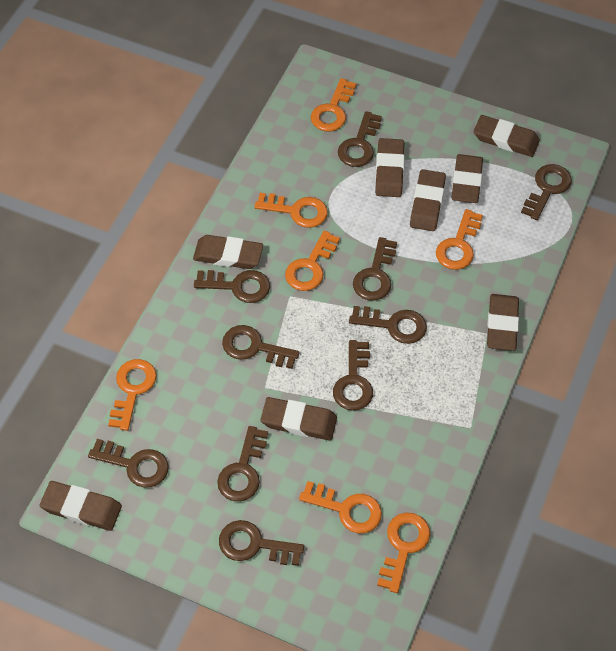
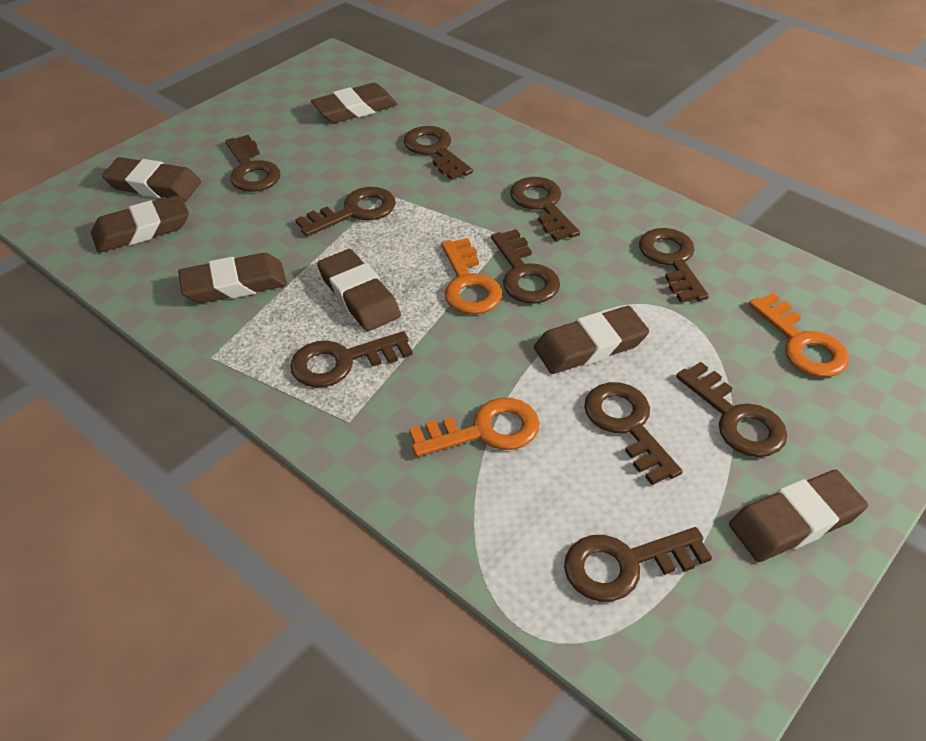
brown eraser: 8 -> 7
orange key: 7 -> 3

